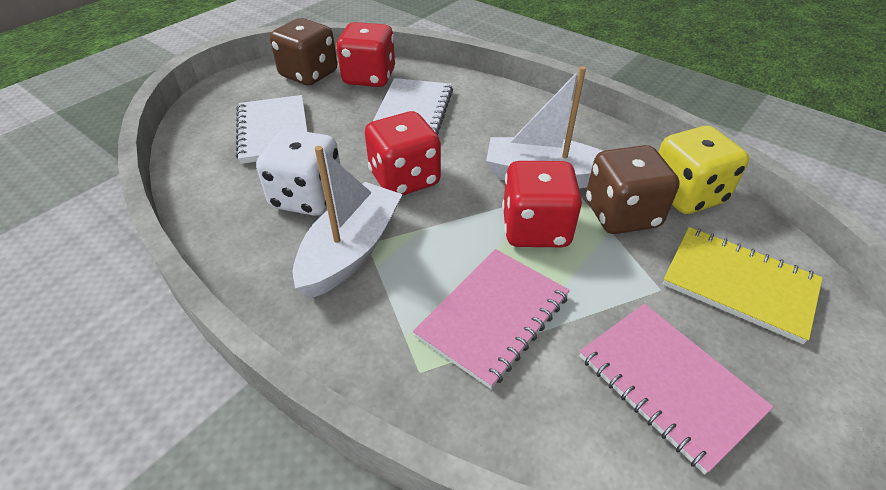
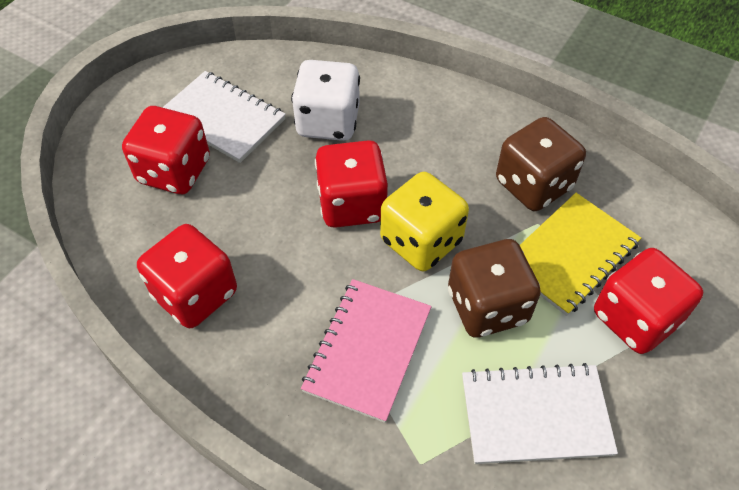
pink notebook: 2 -> 1
red dice: 3 -> 4
white boat: 2 -> 0

